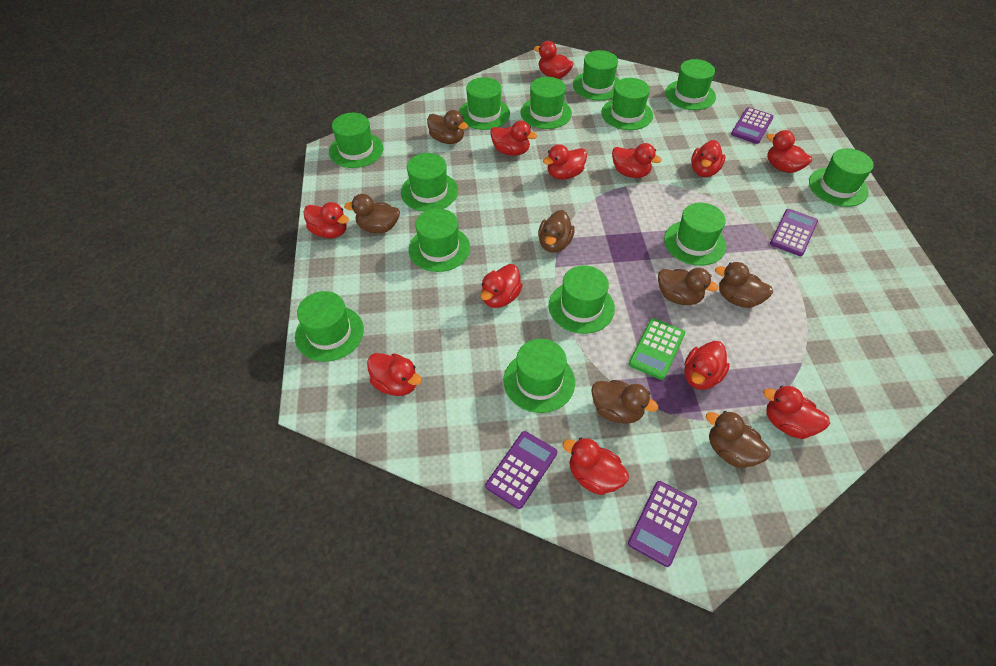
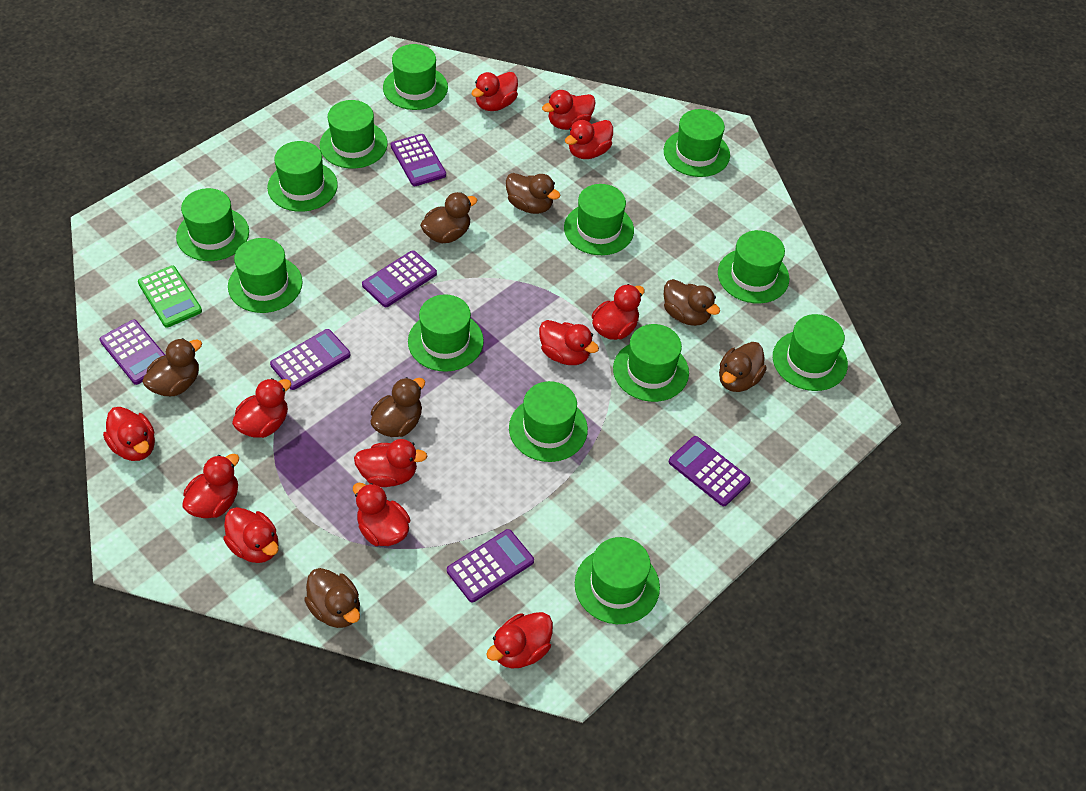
purple calculator: 4 -> 6

